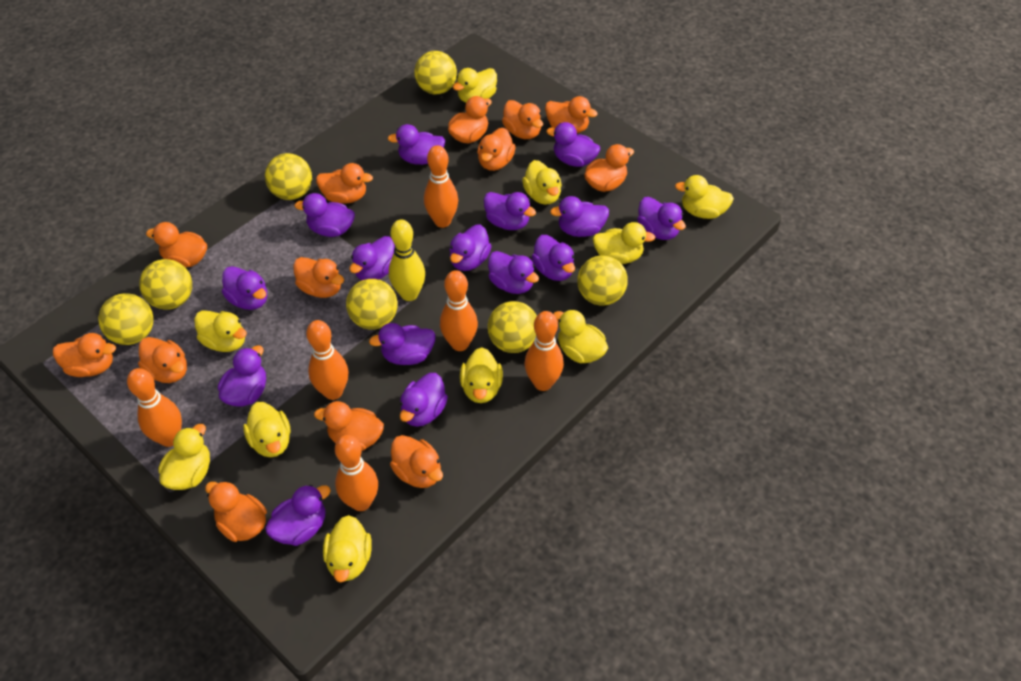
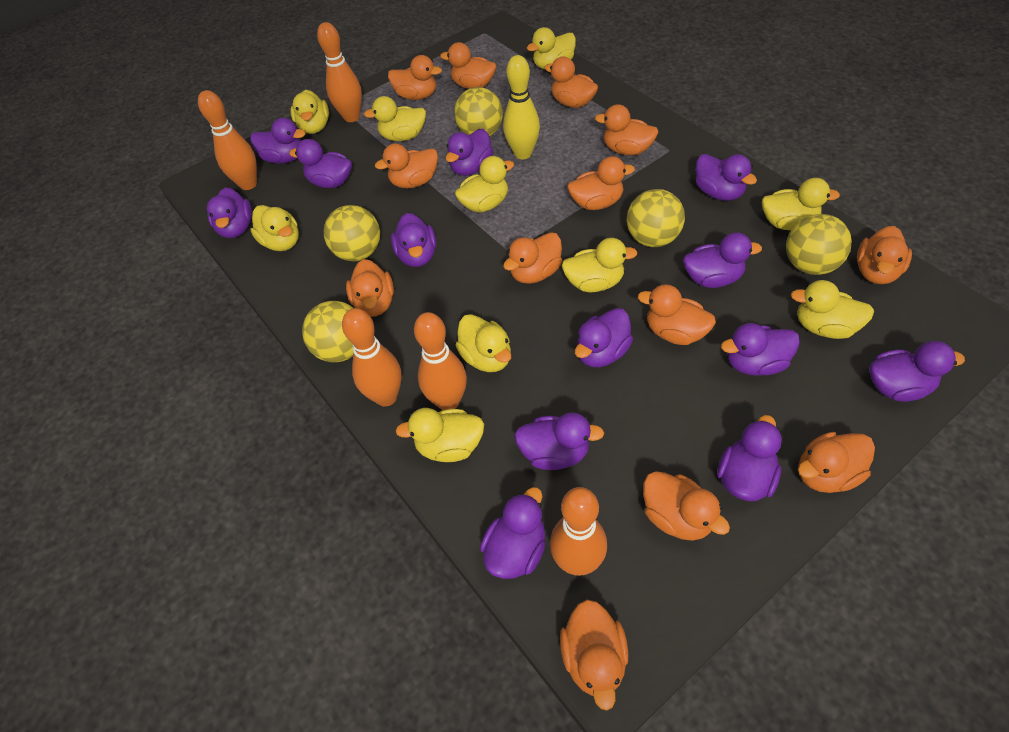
orange bowling pin: 6 -> 5
purple duck: 15 -> 13
yellow ball: 7 -> 5

